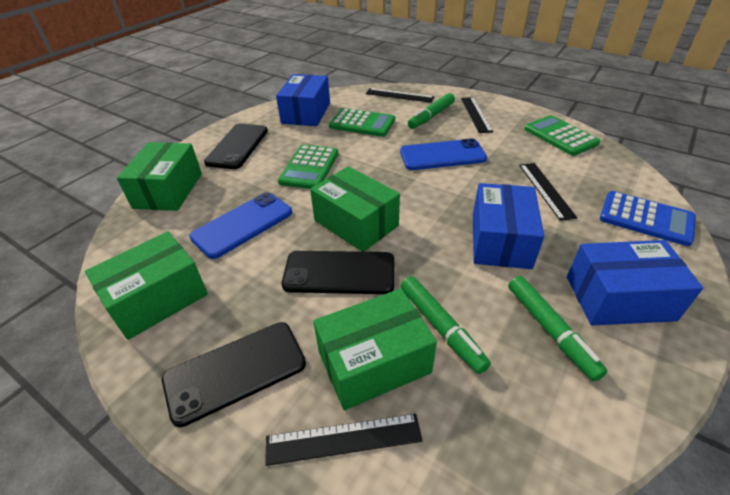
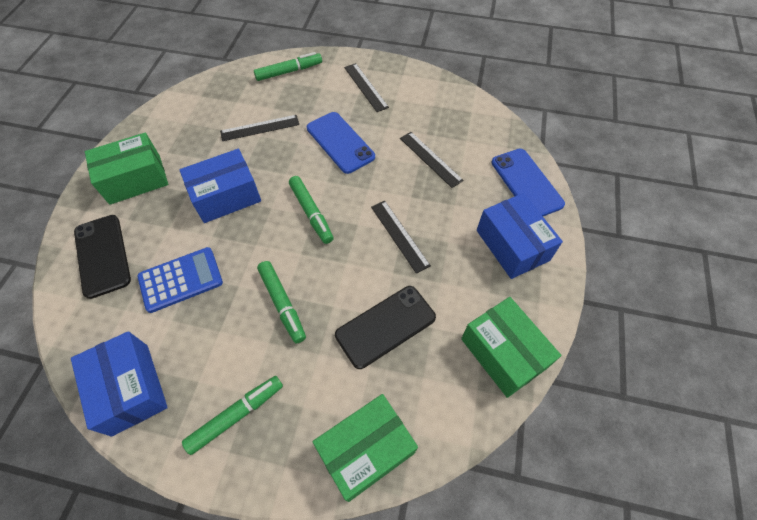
black phone: 3 -> 2
green box: 4 -> 3
green calculator: 3 -> 0
green marker: 3 -> 4

